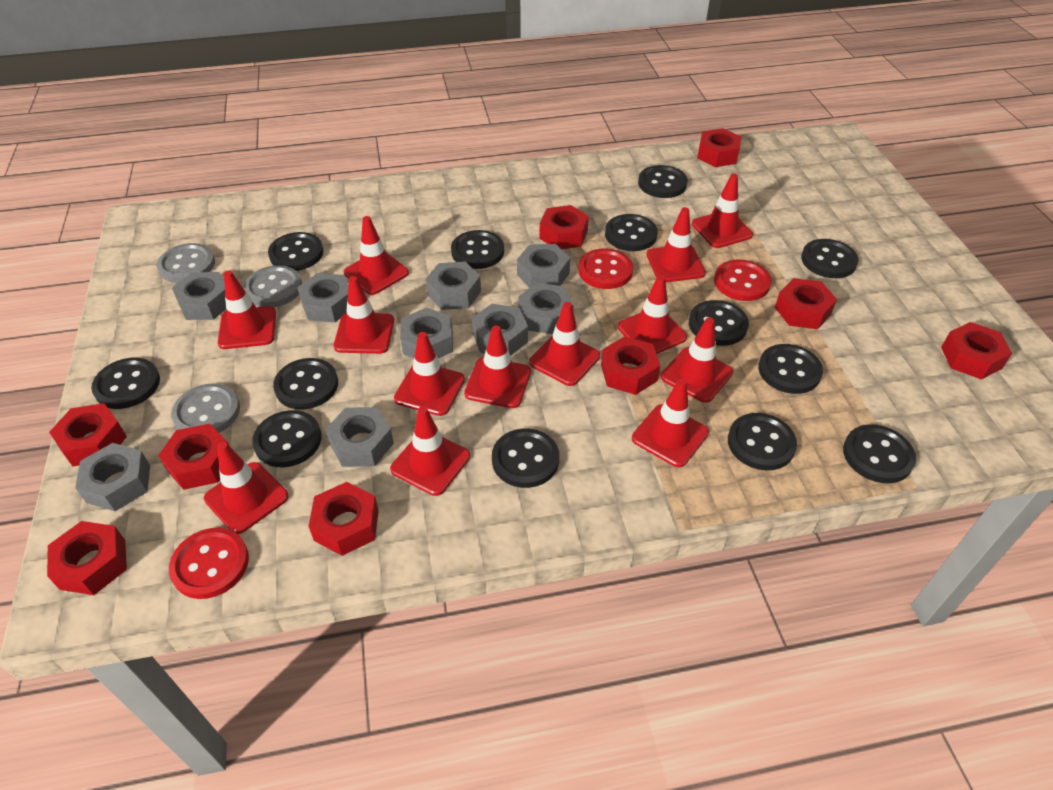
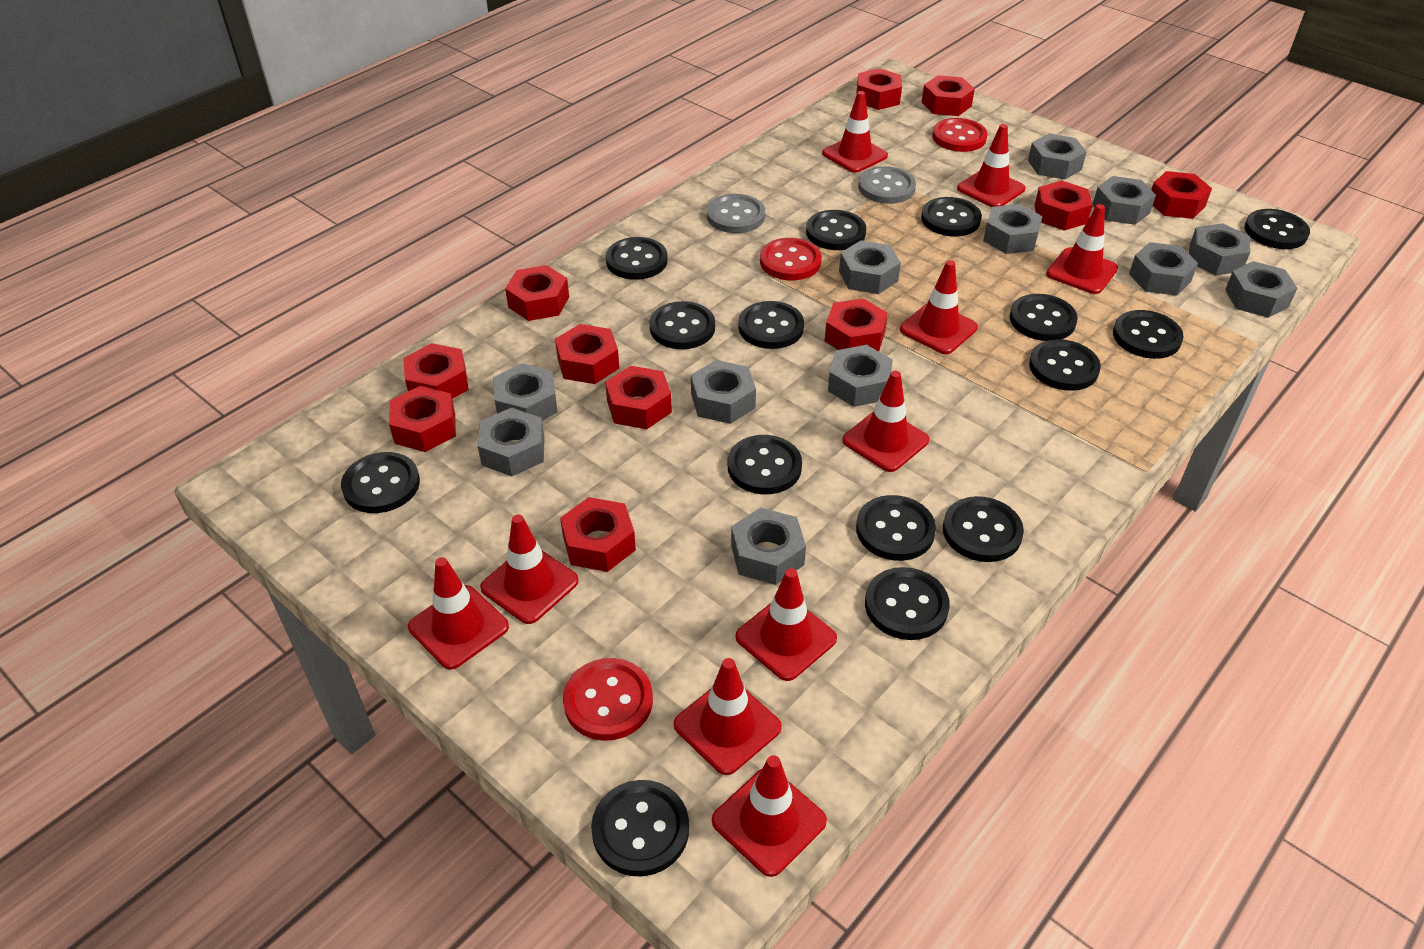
black button: 13 -> 15
grey button: 3 -> 2
grey nut: 9 -> 12
red nut: 9 -> 11
red traffic cone: 13 -> 10

